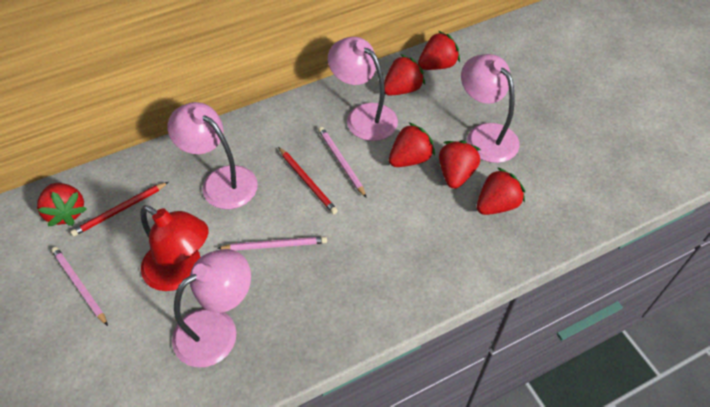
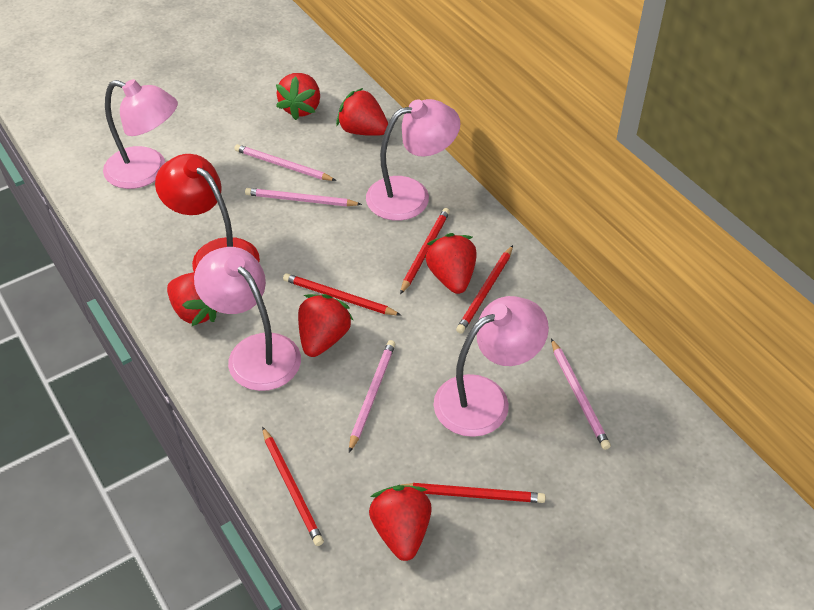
pink pencil: 3 -> 4
red pencil: 2 -> 5

